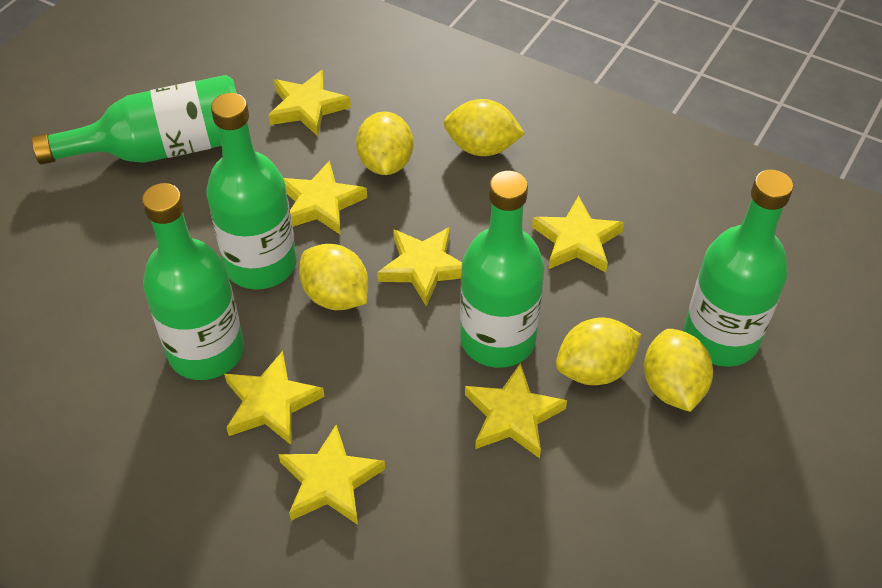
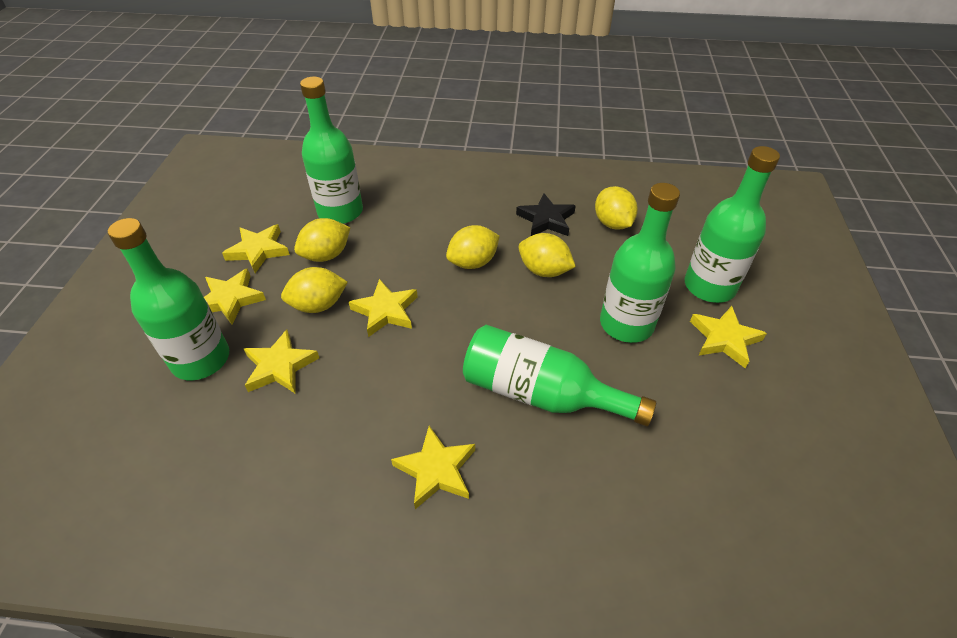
black star: 0 -> 1
yellow star: 7 -> 6

